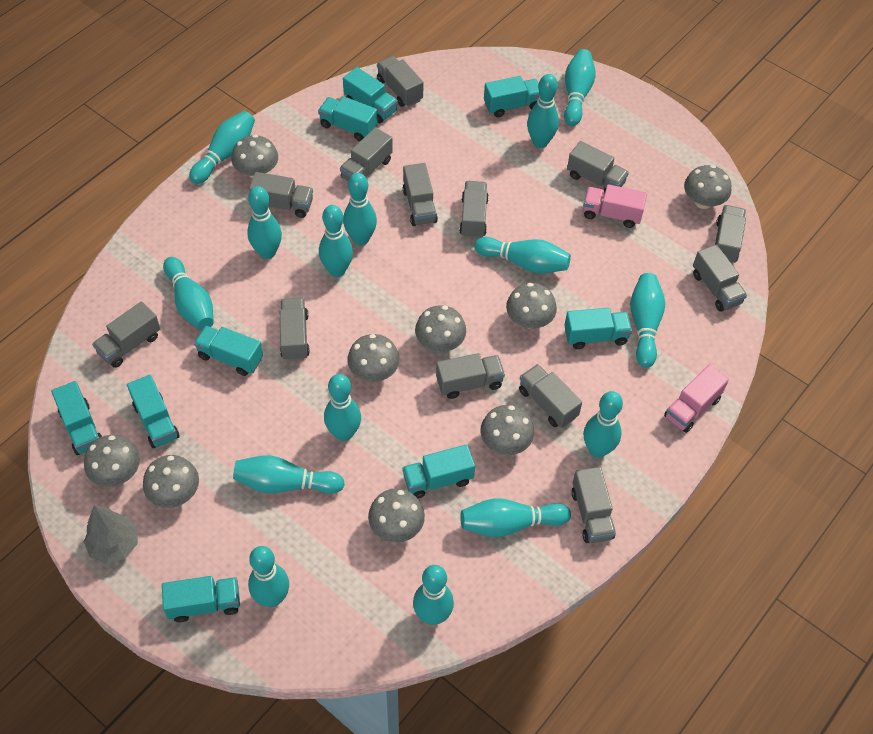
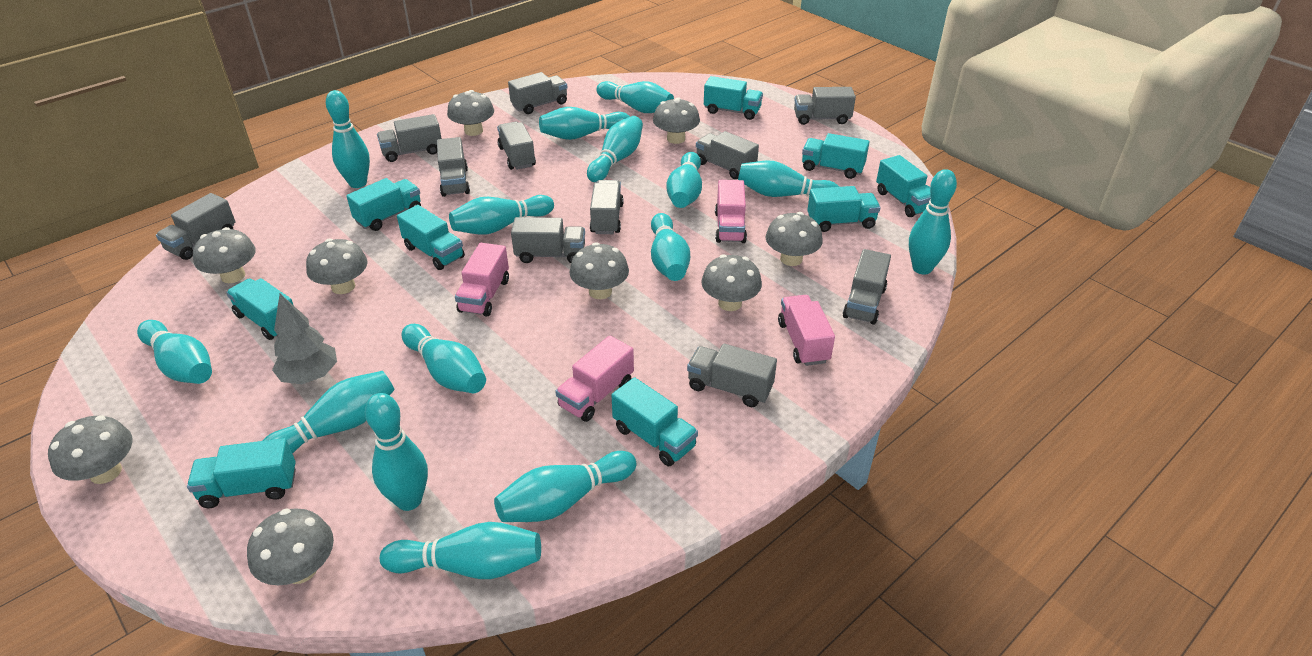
grey truck: 13 -> 11
pink truck: 2 -> 4

